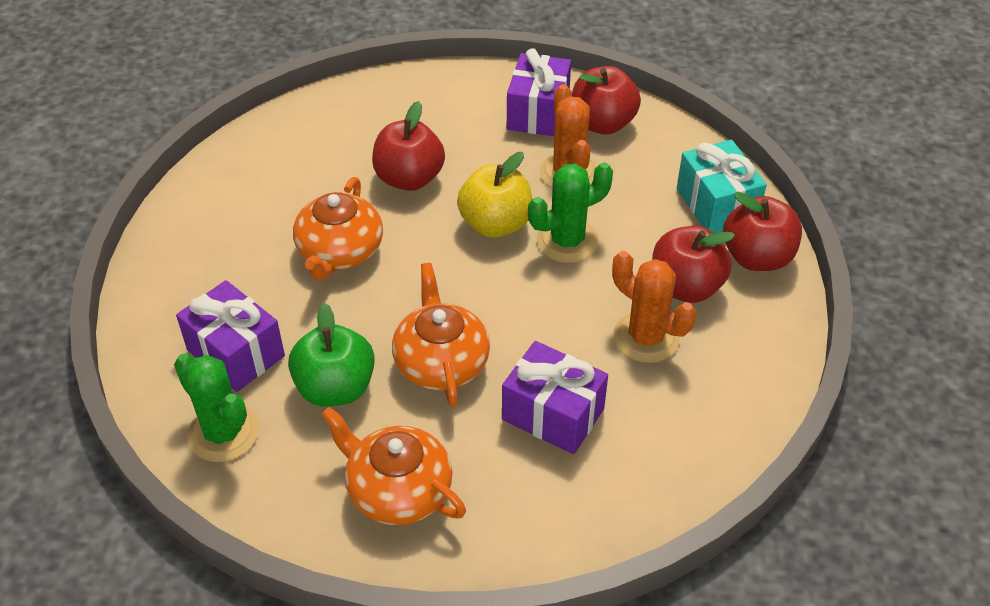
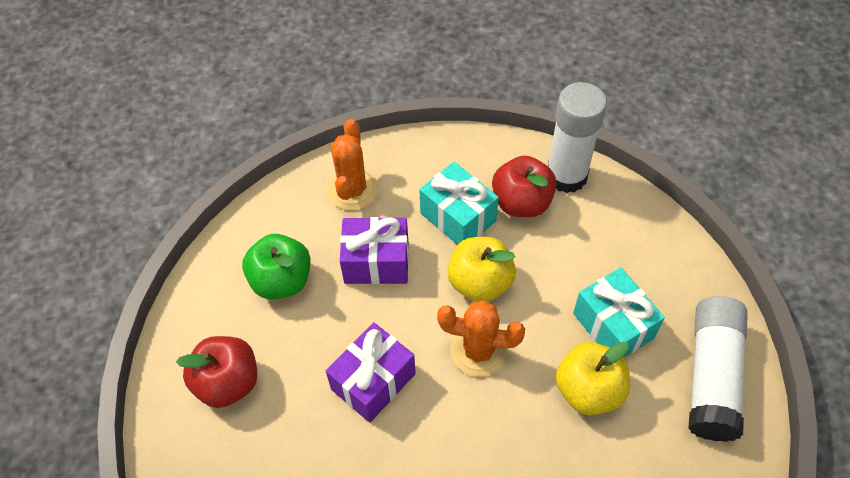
green cactus: 2 -> 0
orange teapot: 3 -> 0
purple gift: 3 -> 2
red apple: 4 -> 2
turquoise gift: 1 -> 2
white glue stick: 0 -> 2
yellow apple: 1 -> 2

